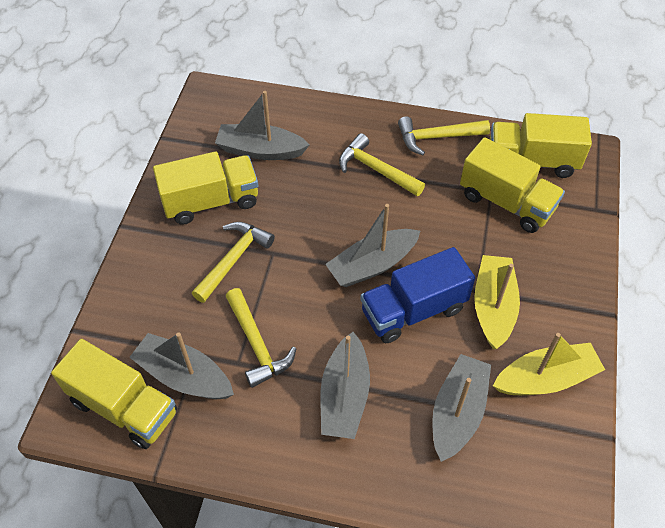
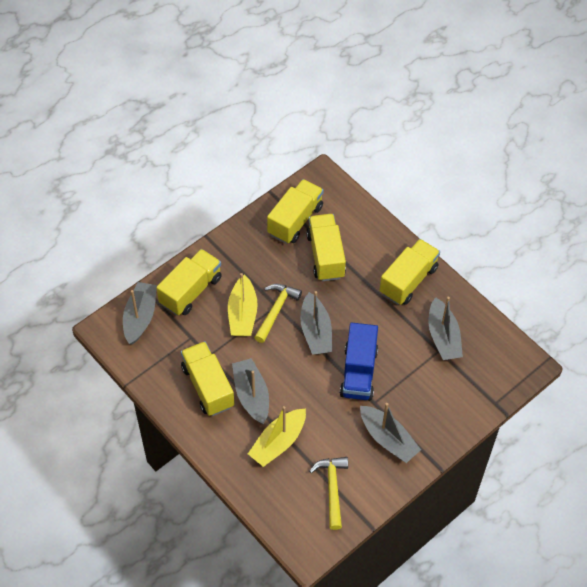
yellow hammer: 4 -> 2
yellow truck: 4 -> 5

